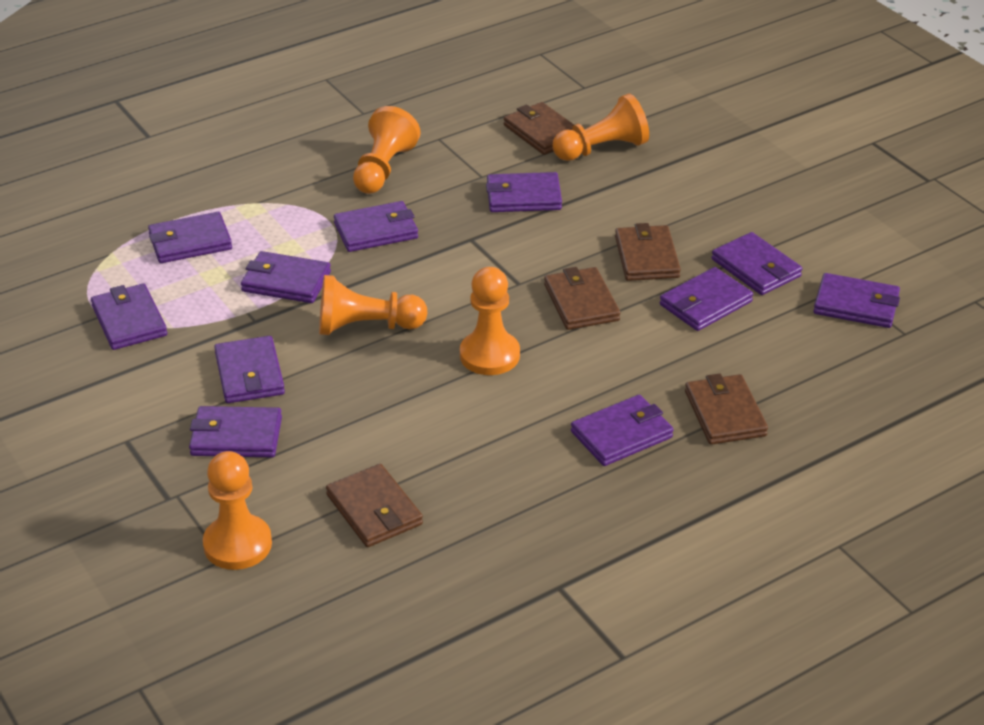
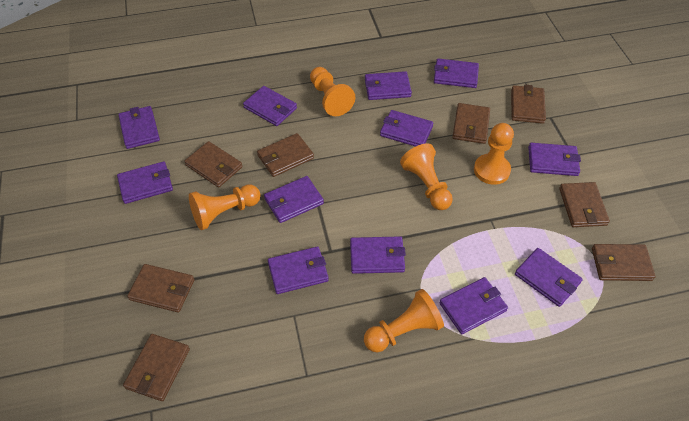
brown wallet: 5 -> 8
purple wallet: 11 -> 12

